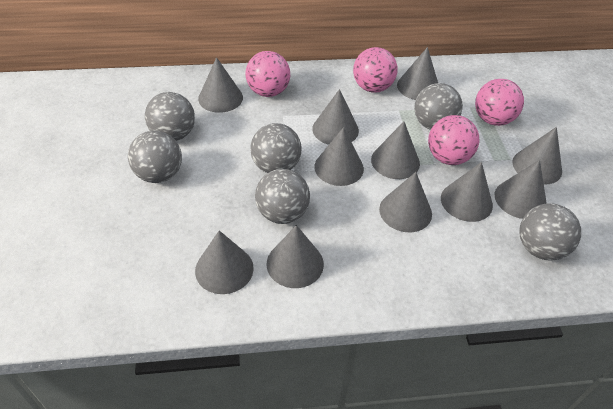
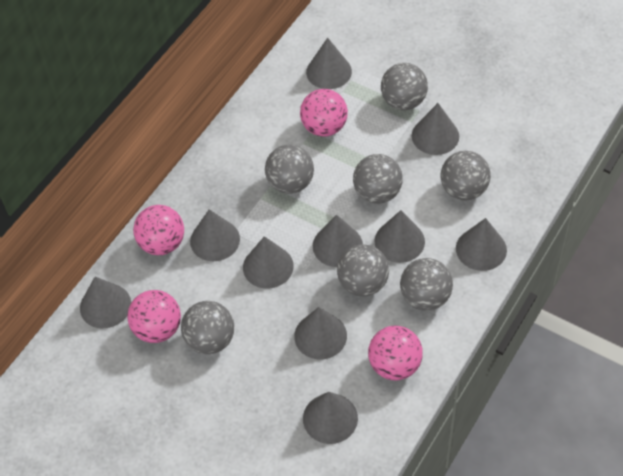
grey ball: 6 -> 7
grey cone: 11 -> 10

